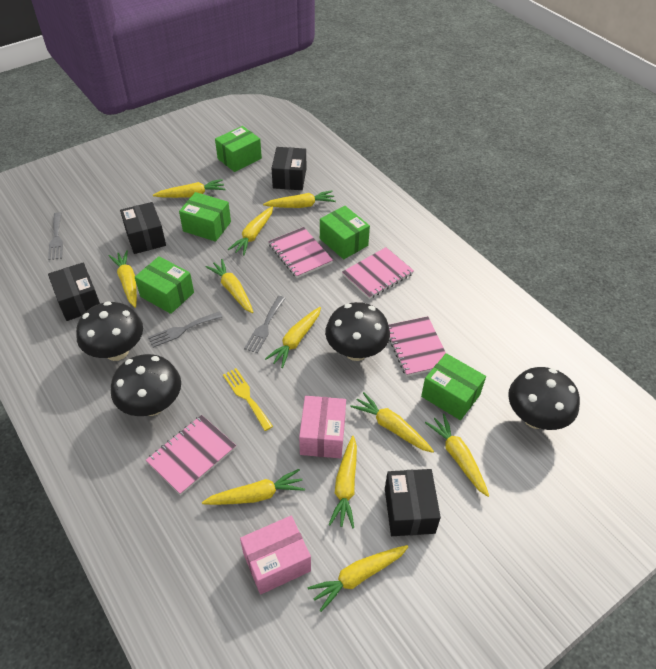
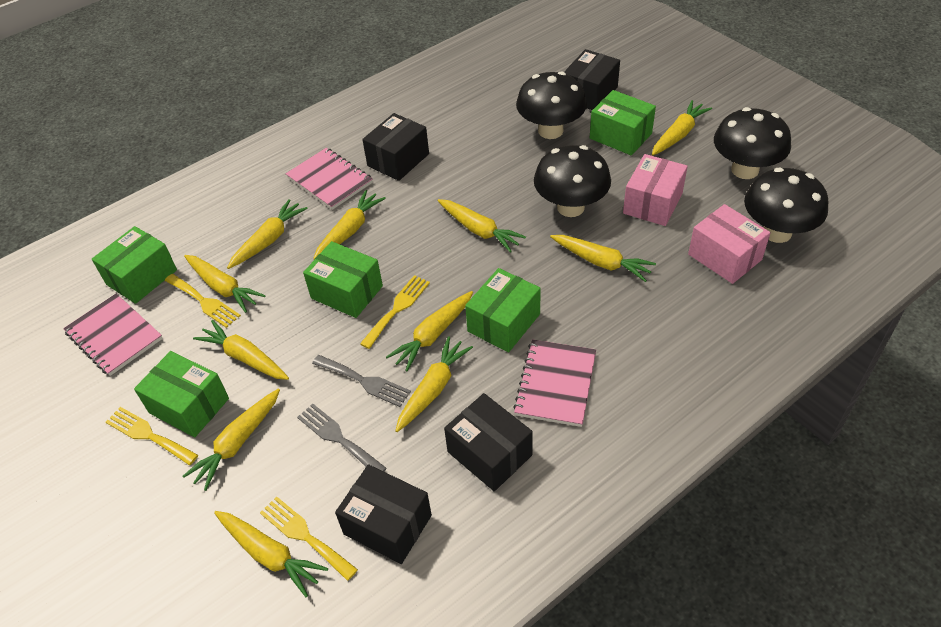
grey fork: 3 -> 2
pink notebook: 4 -> 3
yellow fork: 1 -> 4

